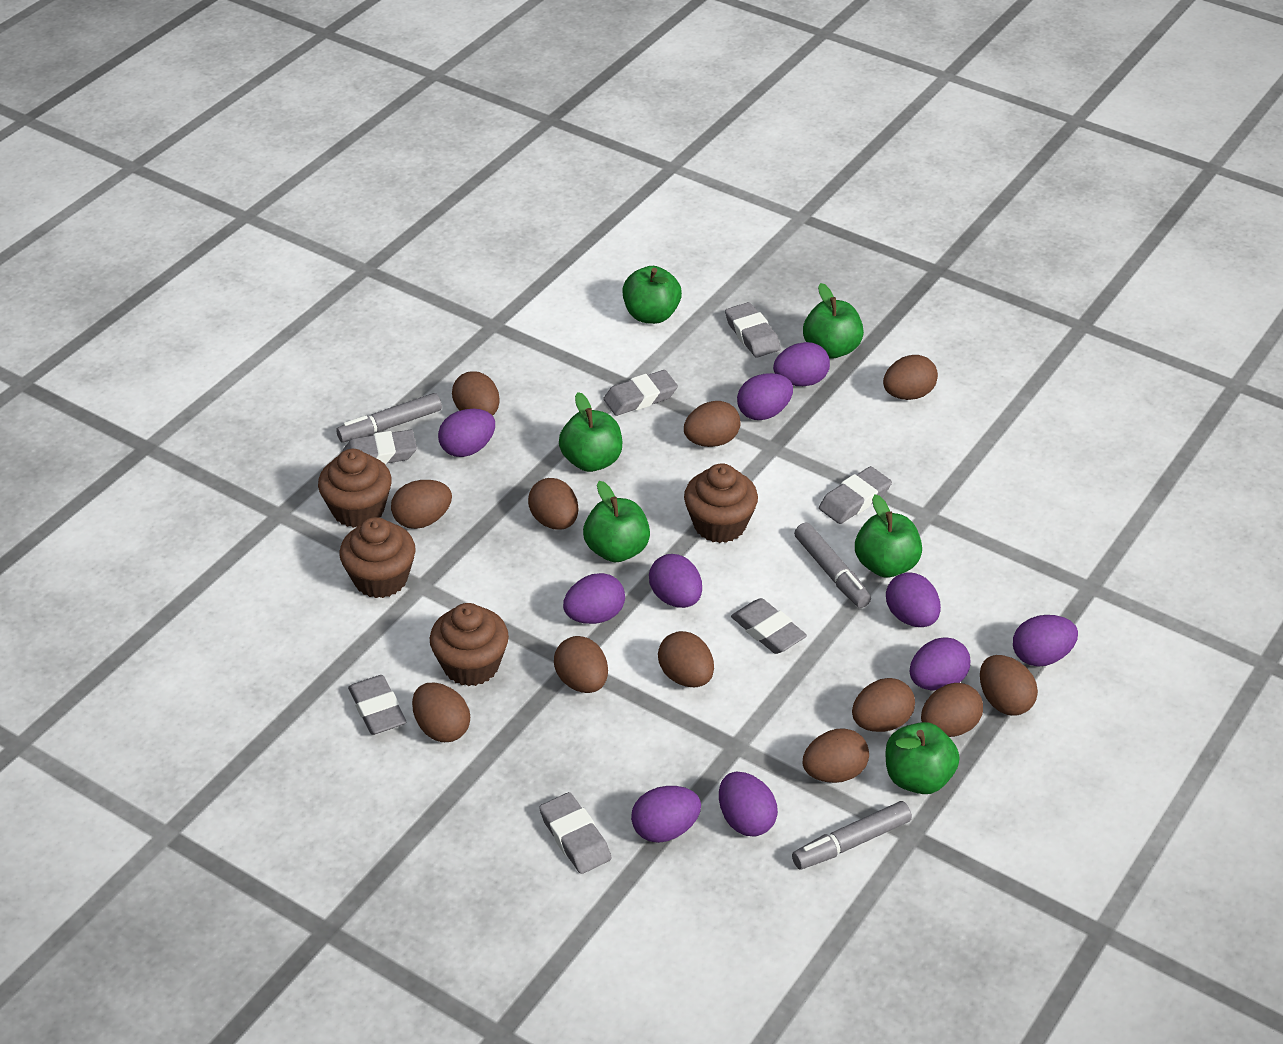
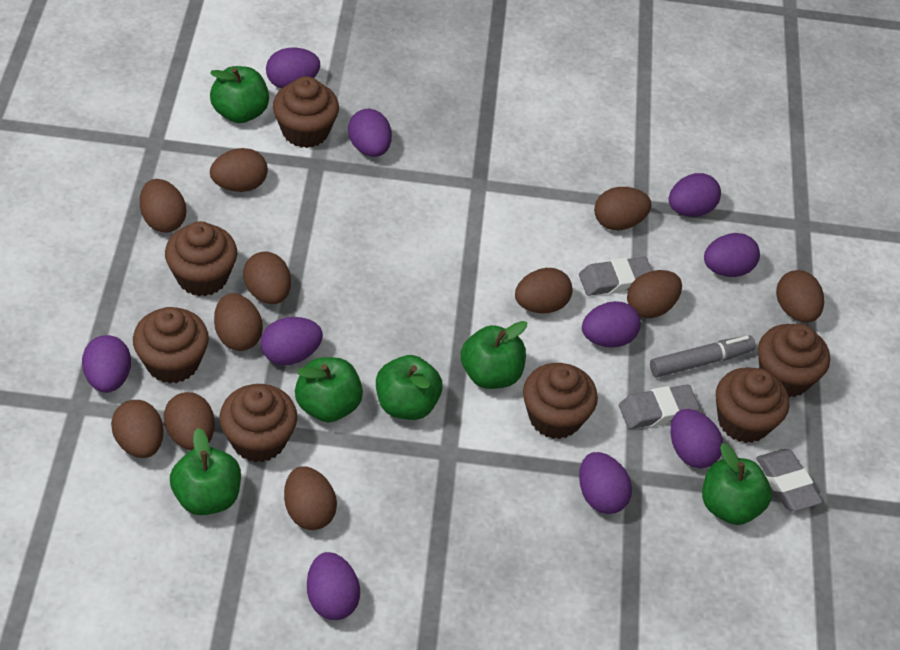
brown cupcake: 4 -> 7
brown egg: 12 -> 11
grey eraser: 7 -> 3
grey marker: 3 -> 1

